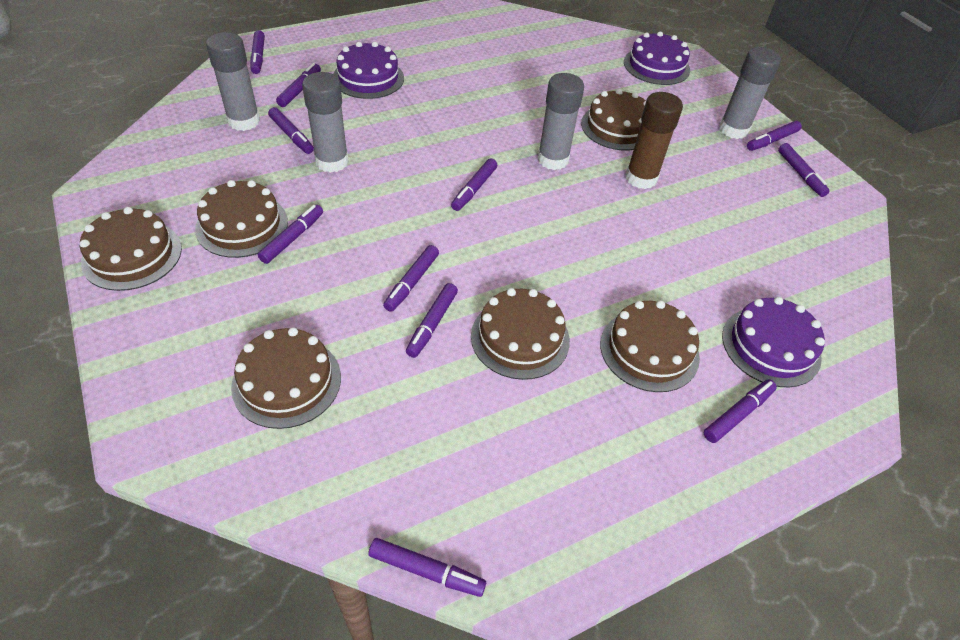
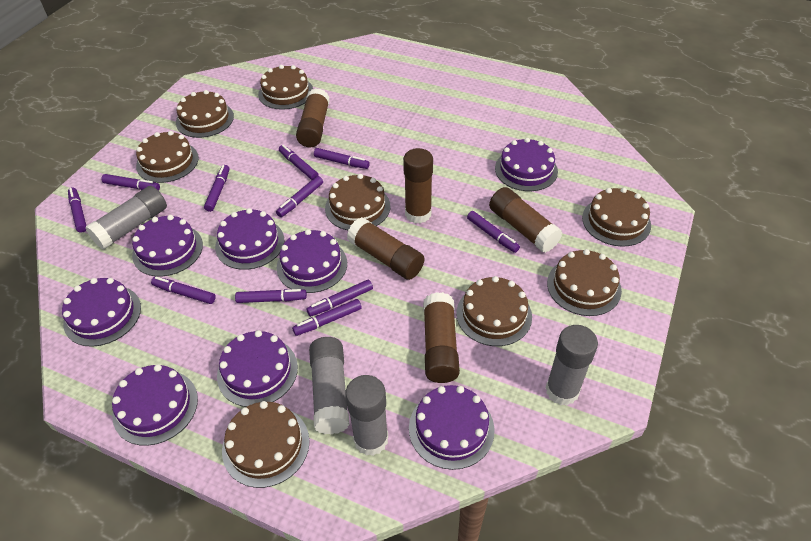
brown cake: 6 -> 8
brown glue stick: 1 -> 5
purple cake: 3 -> 8

